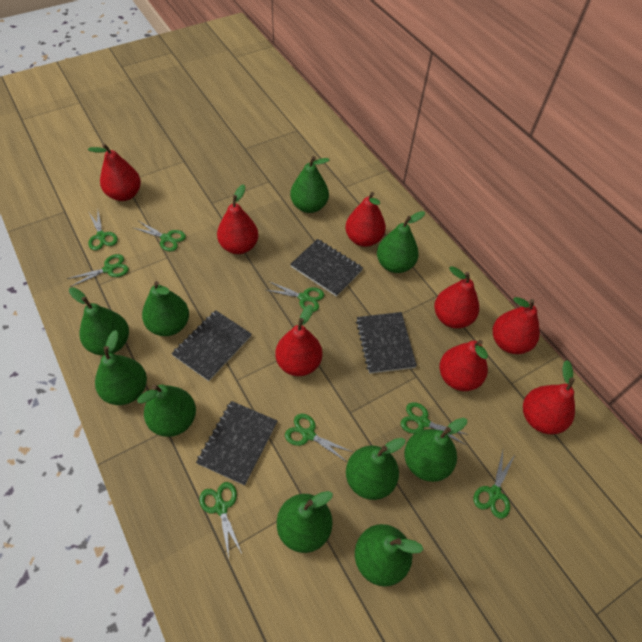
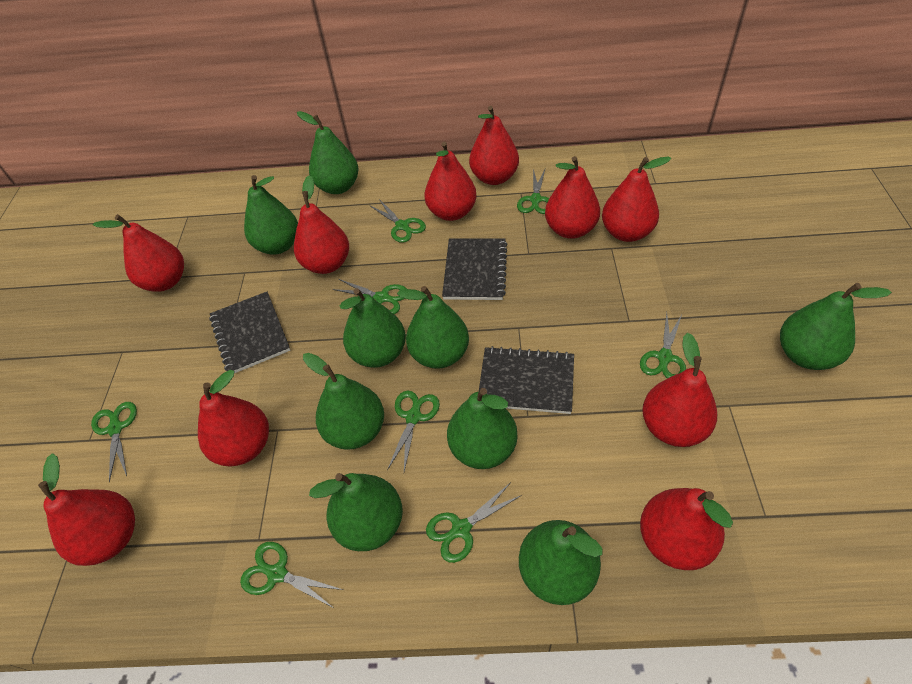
black notebook: 4 -> 3
green pear: 10 -> 9
red pear: 8 -> 10

